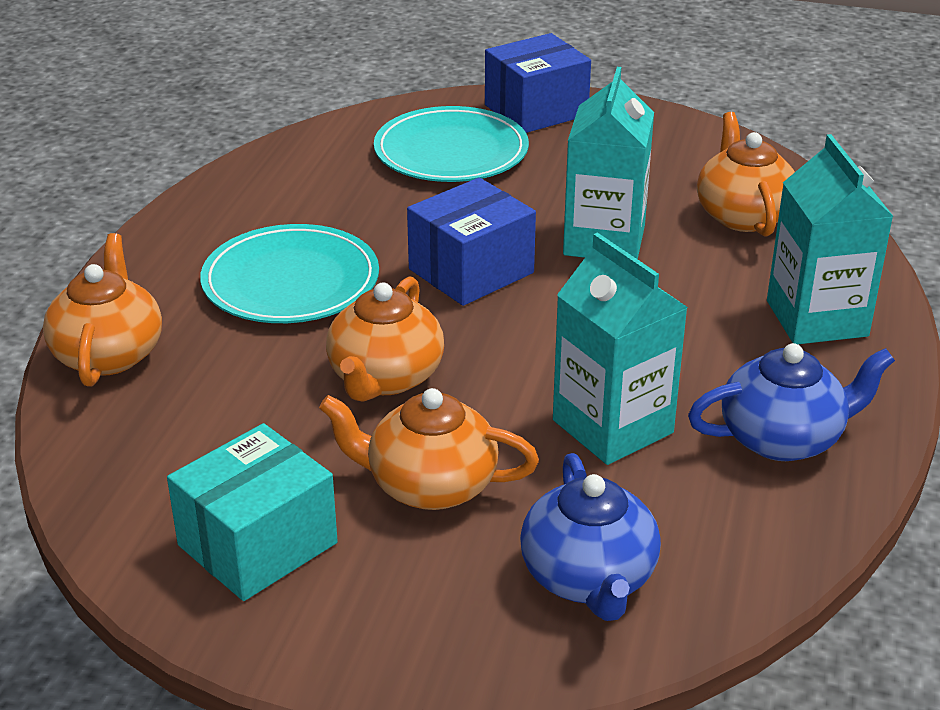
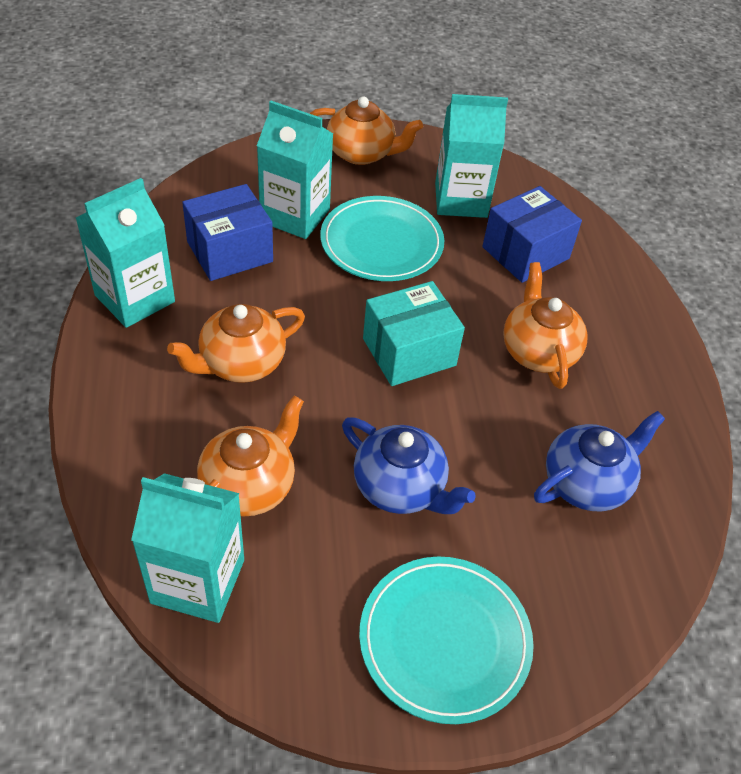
turquoise carton: 3 -> 4

